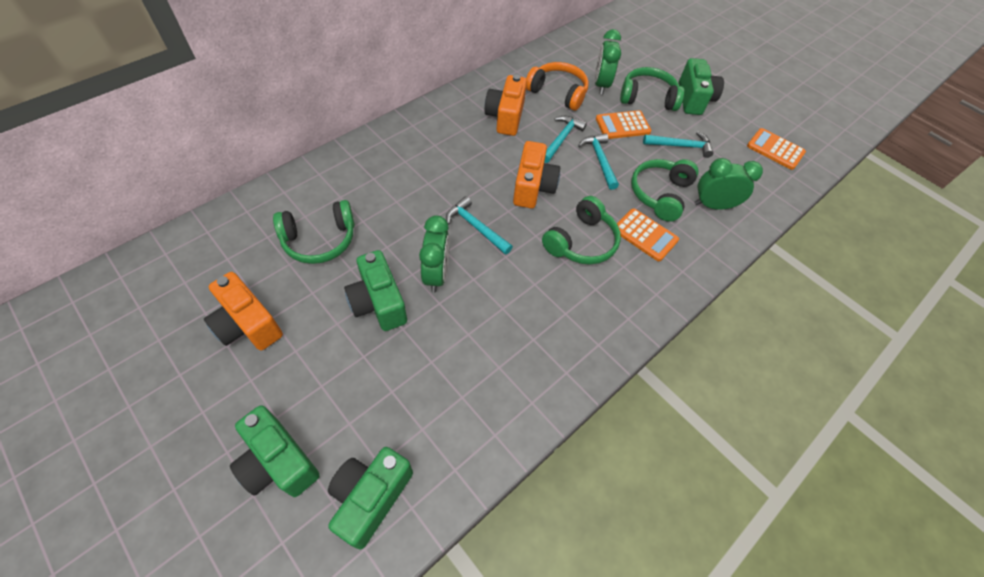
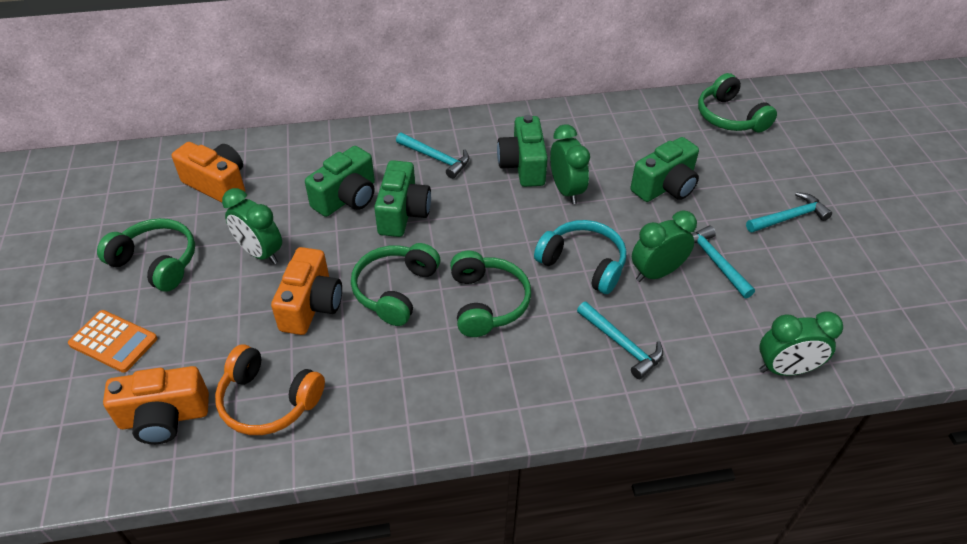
green clock: 3 -> 4
orange calculator: 3 -> 1
turquoise headphones: 0 -> 1

